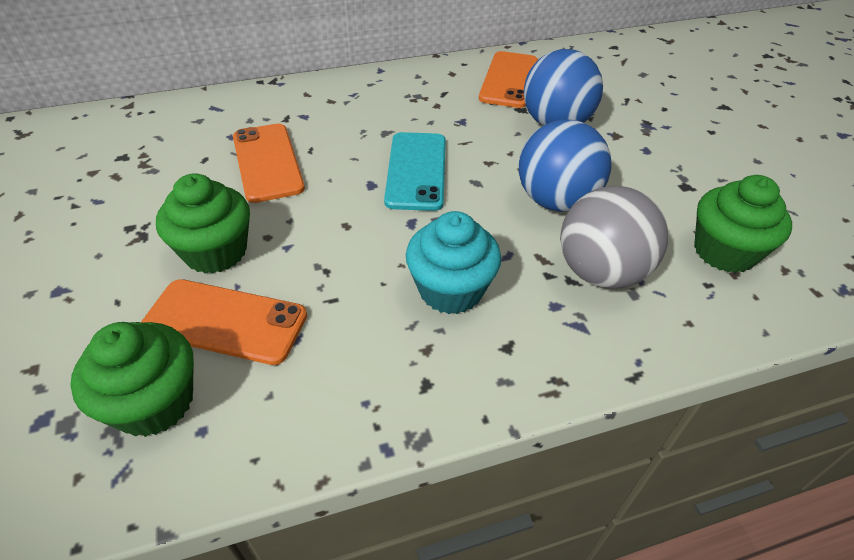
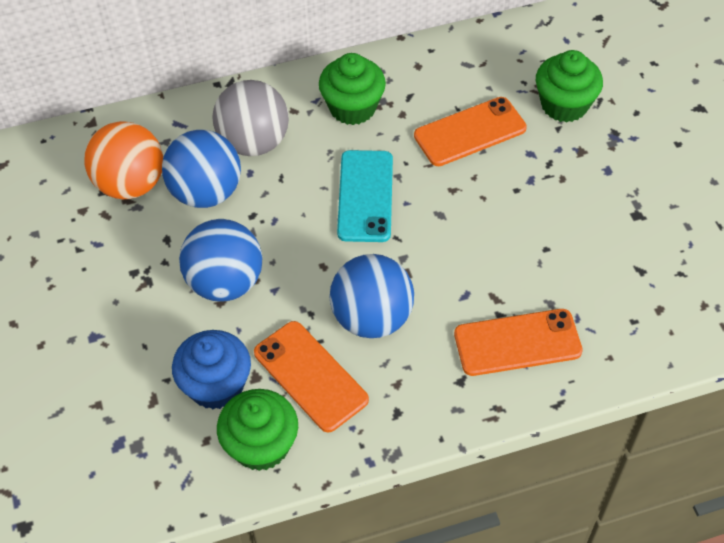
blue ball: 2 -> 3
blue cupcake: 0 -> 1
orange ball: 0 -> 1
turquoise cupcake: 1 -> 0

